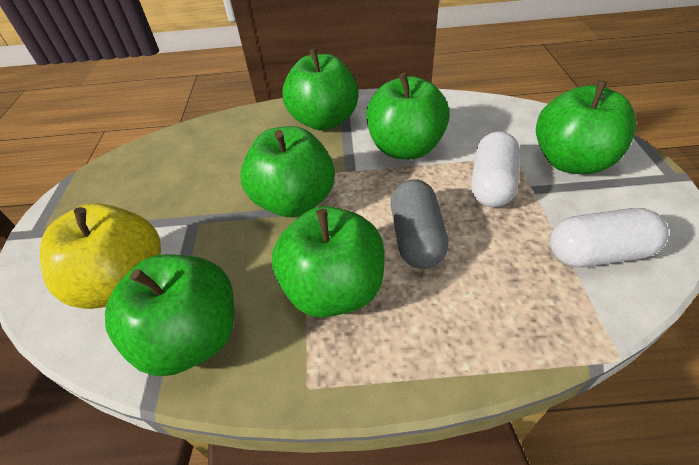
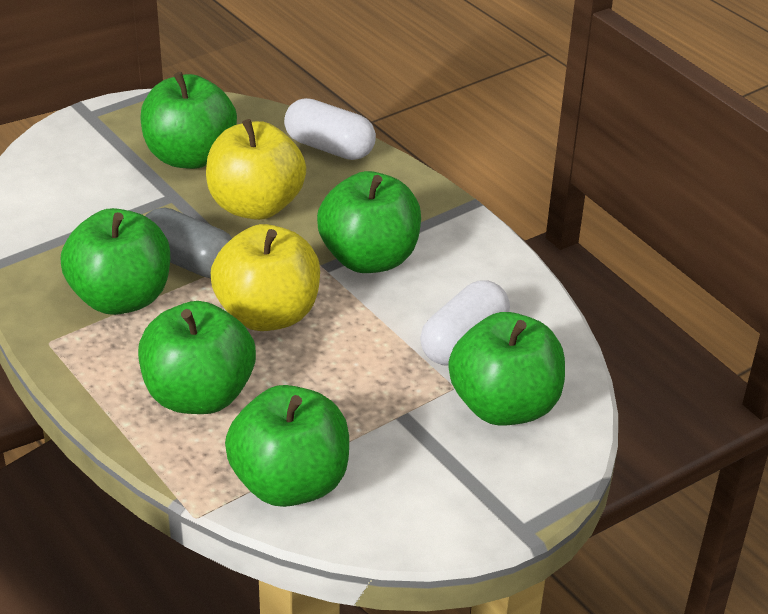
yellow apple: 1 -> 2

